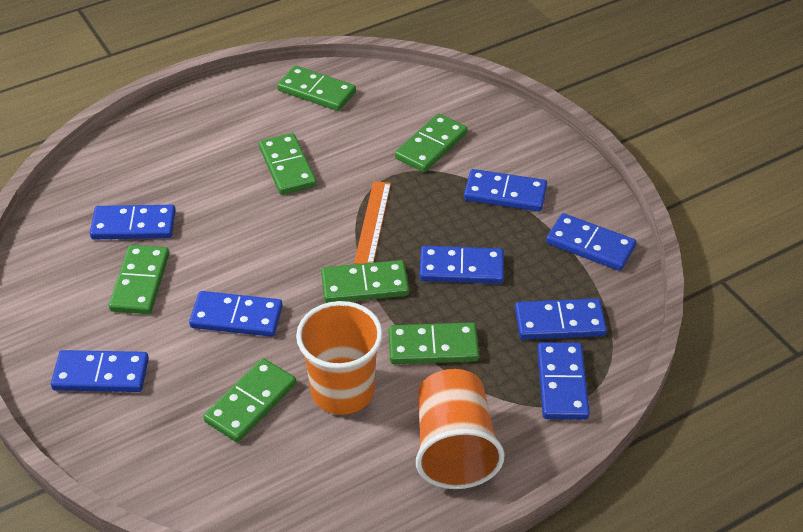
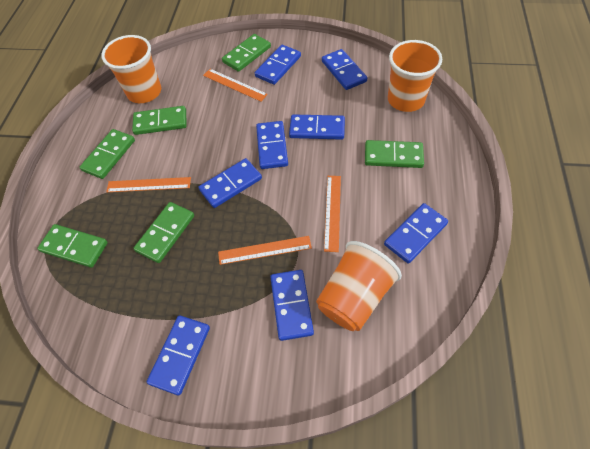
green domino: 7 -> 6
orange cup: 2 -> 3
orange ruler: 1 -> 4

